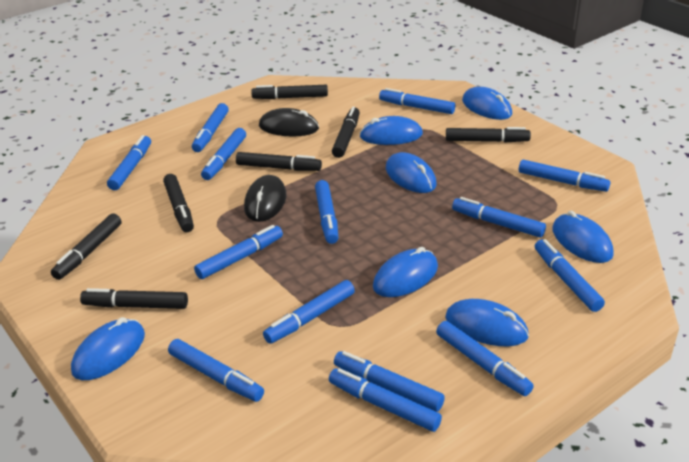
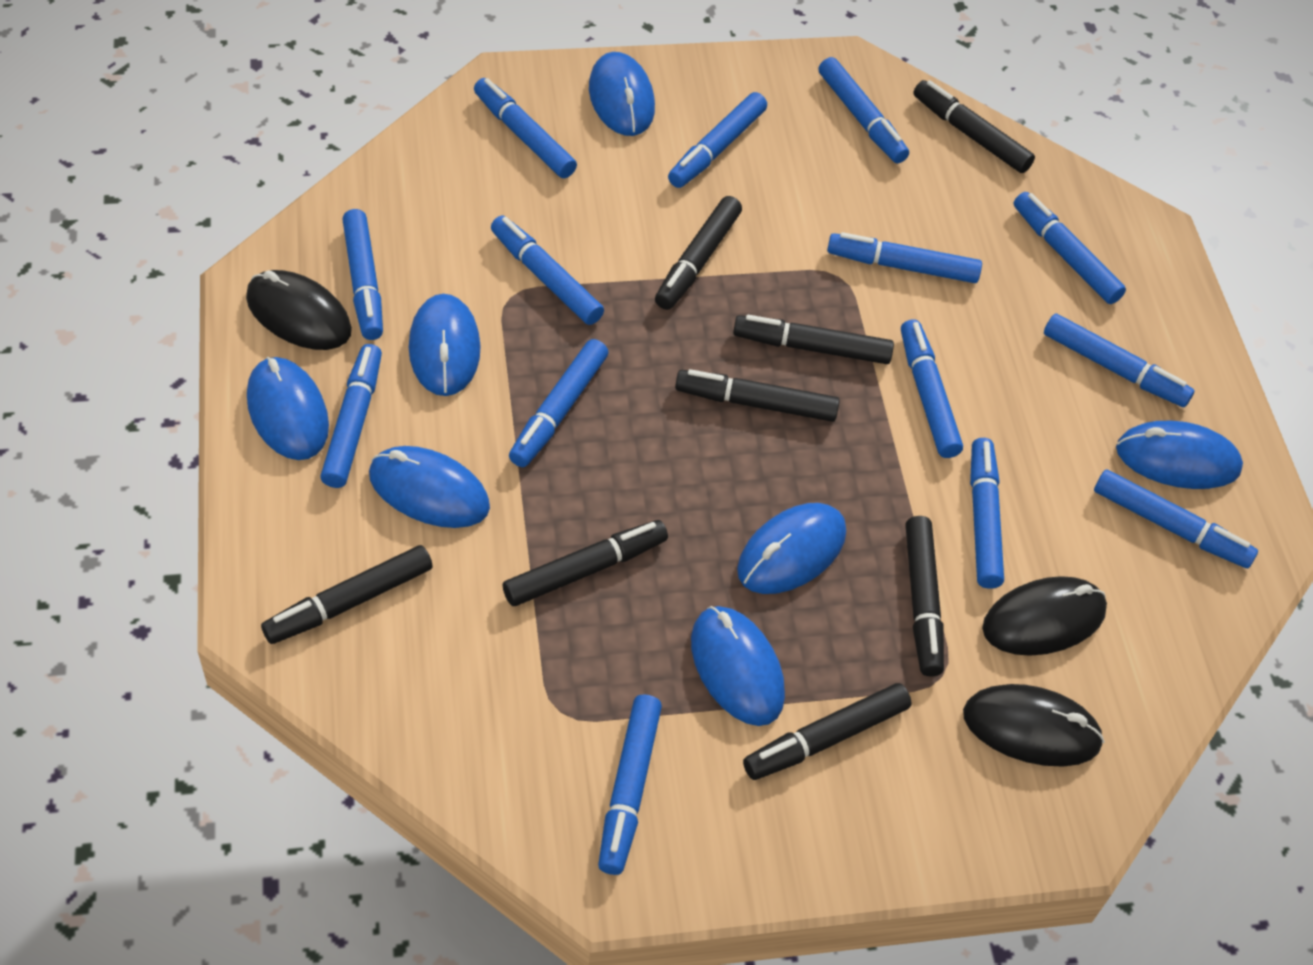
black marker: 7 -> 8
black mouse: 2 -> 3

